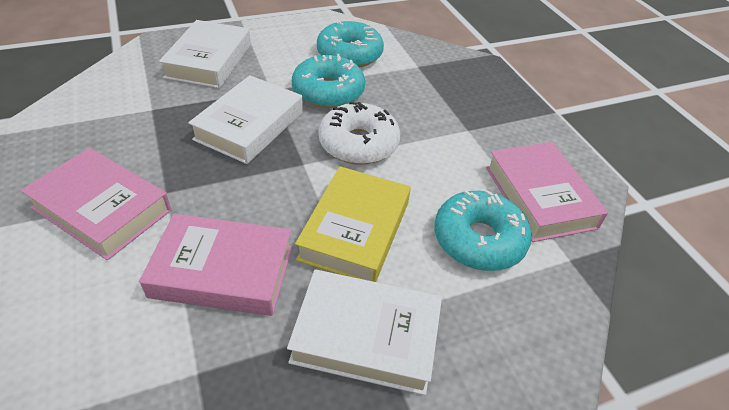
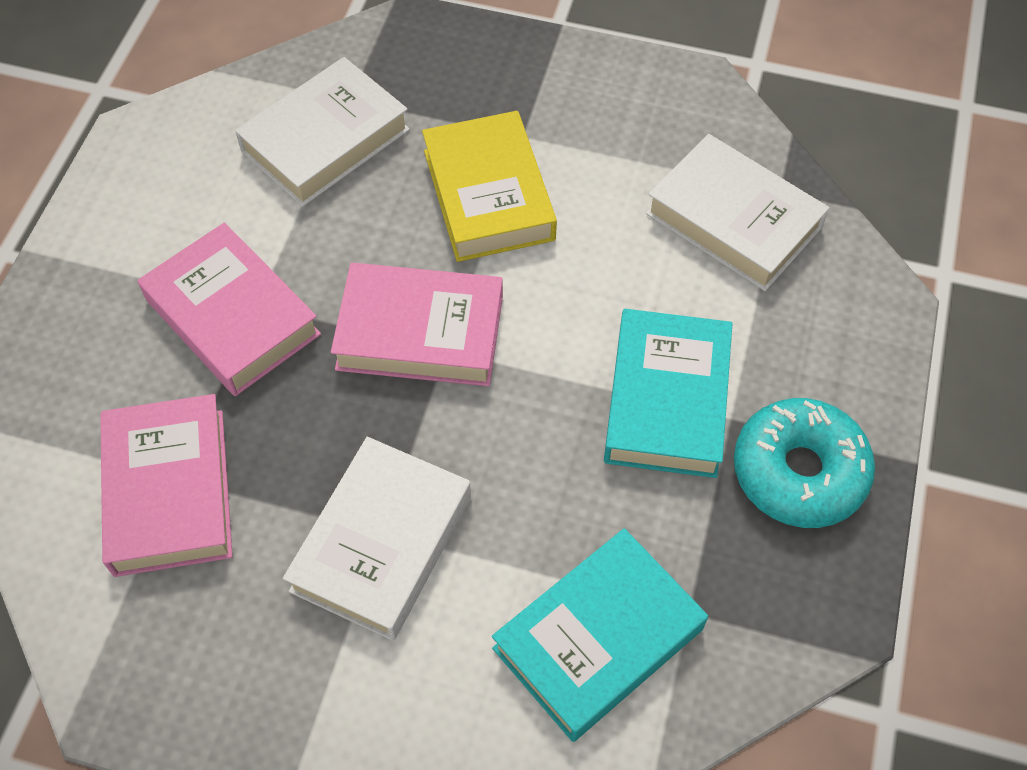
turquoise book: 0 -> 2
turquoise donut: 3 -> 1
white donut: 1 -> 0

